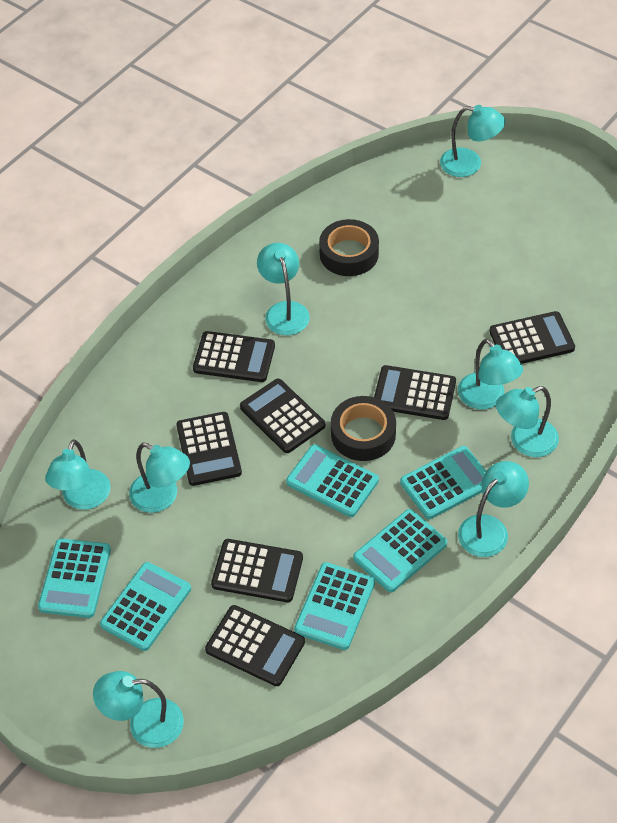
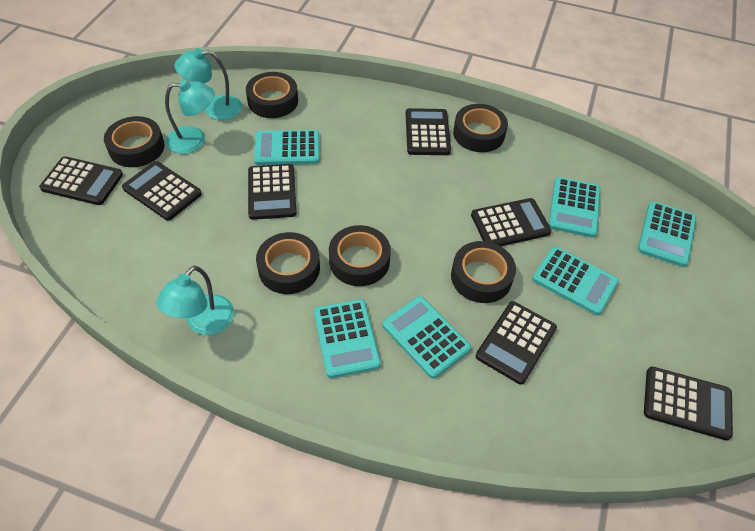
black tape: 2 -> 6
turquoise lamp: 8 -> 3

